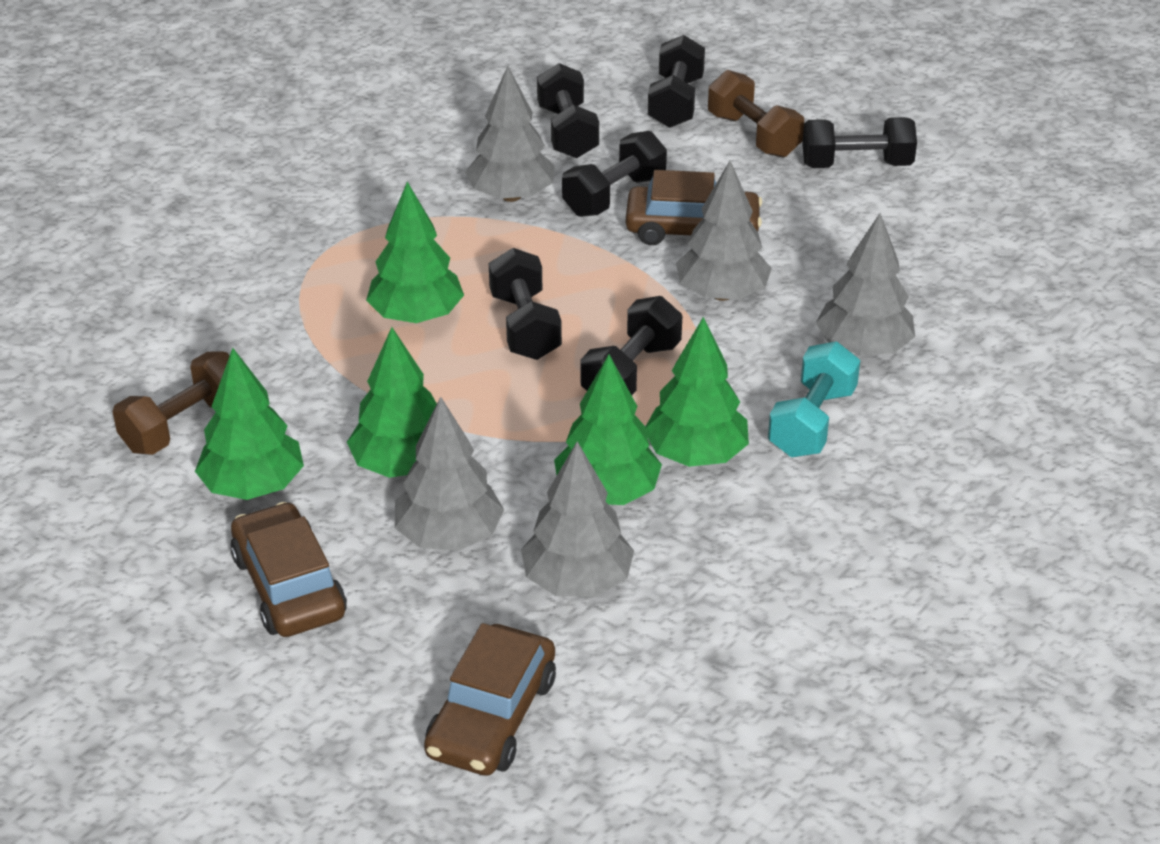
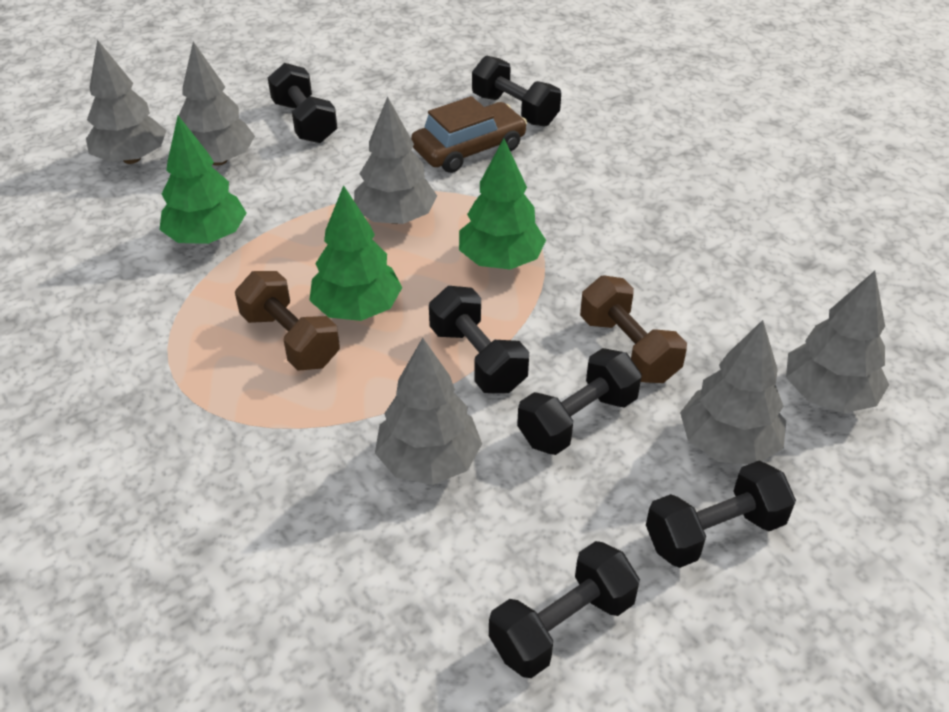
brown car: 3 -> 1
green tree: 5 -> 3
grey tree: 5 -> 6
turquoise dumbbell: 1 -> 0

